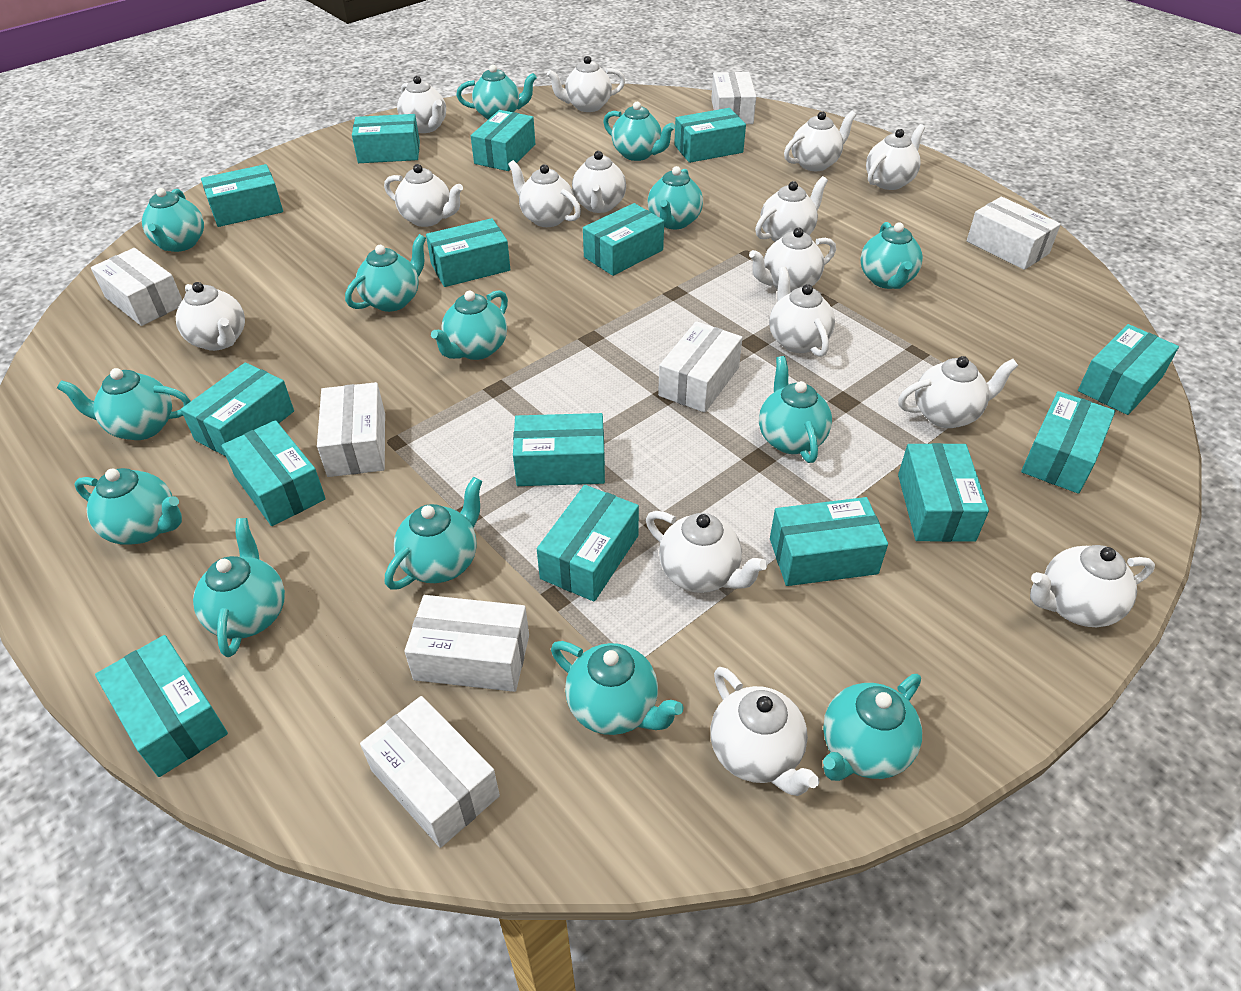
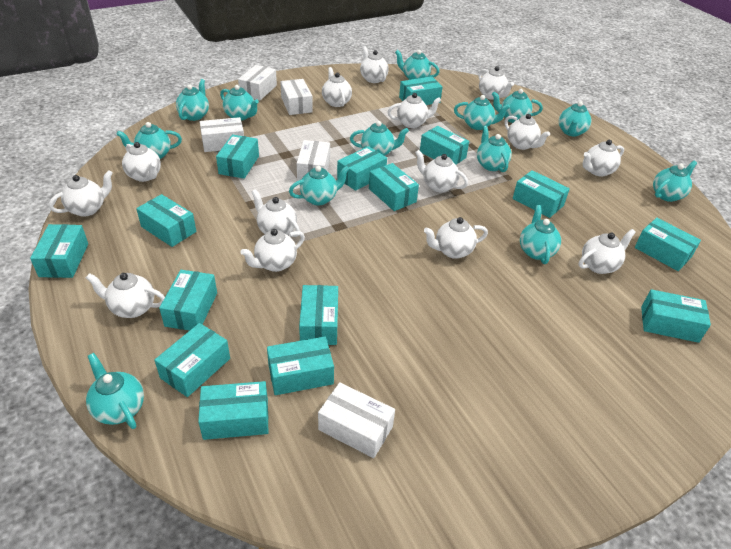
turquoise teapot: 14 -> 13
white box: 7 -> 5
white teapot: 15 -> 14

